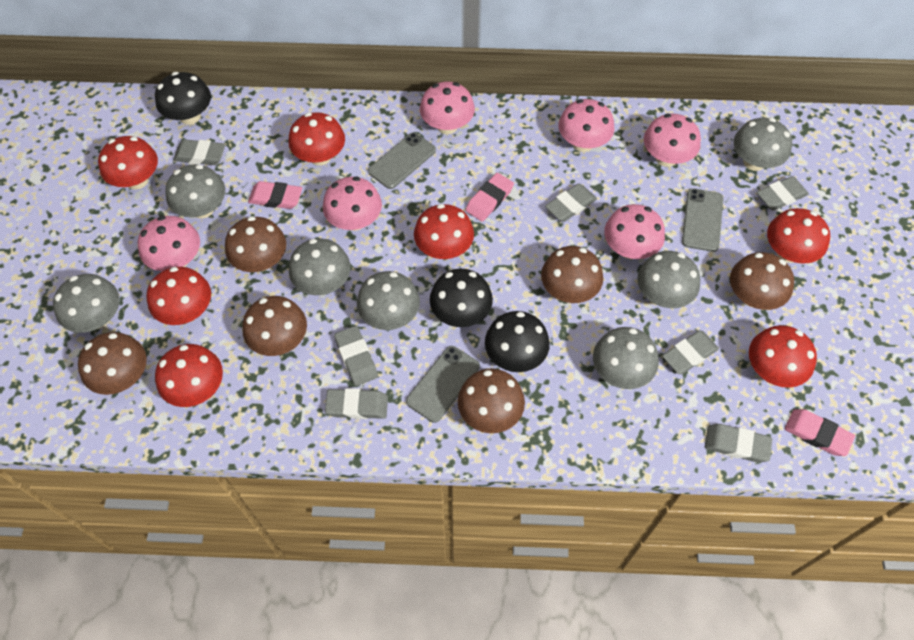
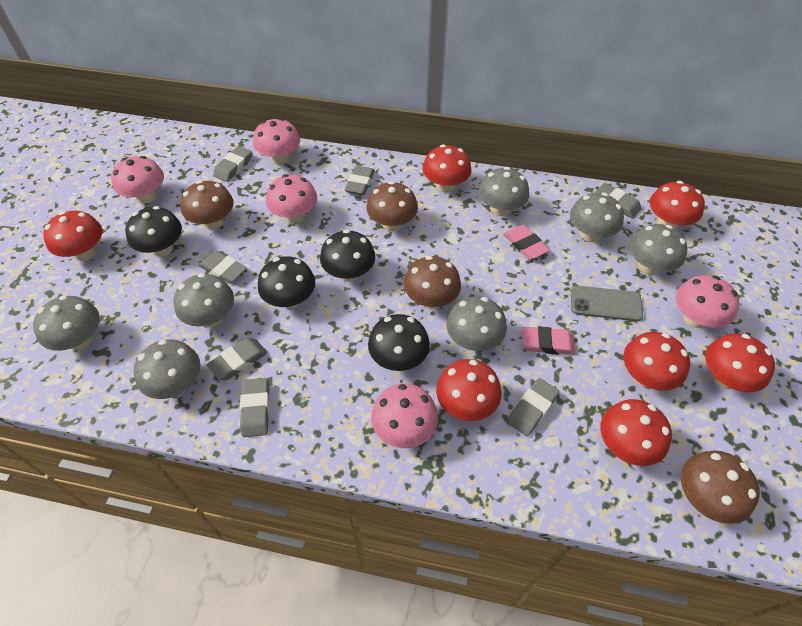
black mushroom: 3 -> 4
brown mushroom: 6 -> 4
grey phone: 3 -> 1
pink eraser: 3 -> 2
pink mushroom: 6 -> 5

